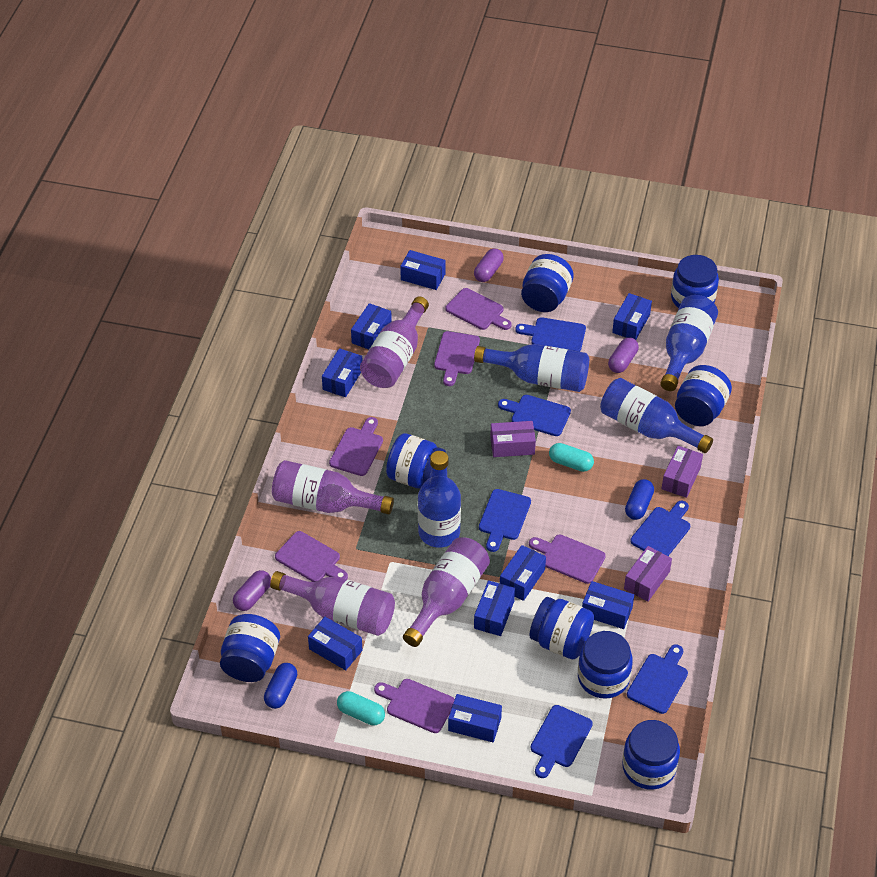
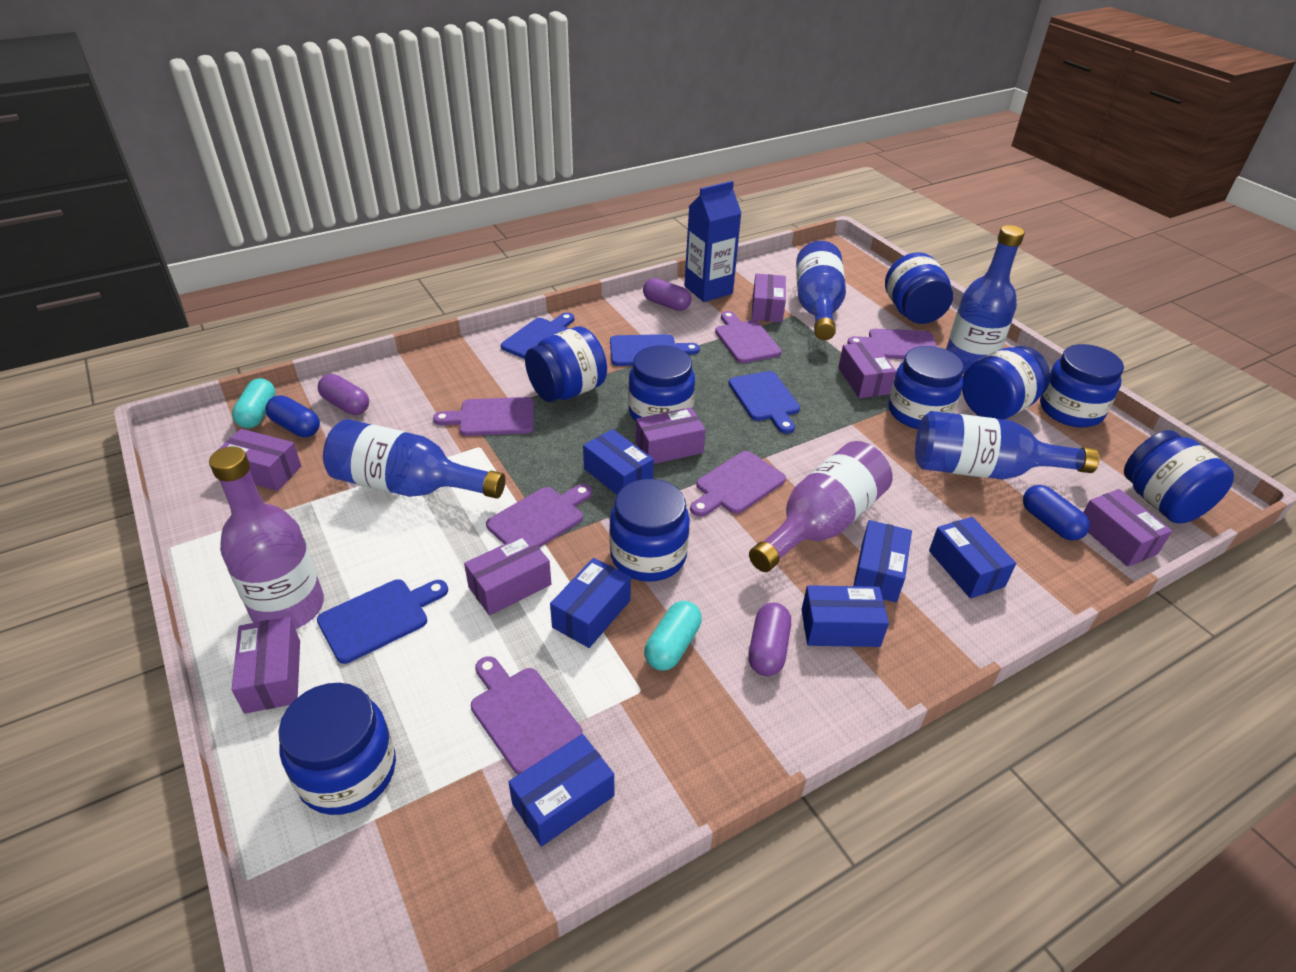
blue box: 9 -> 6
blue carton: 0 -> 1
blue cutting board: 6 -> 4
blue jar: 8 -> 9
purple bottle: 4 -> 2
purple box: 3 -> 7

